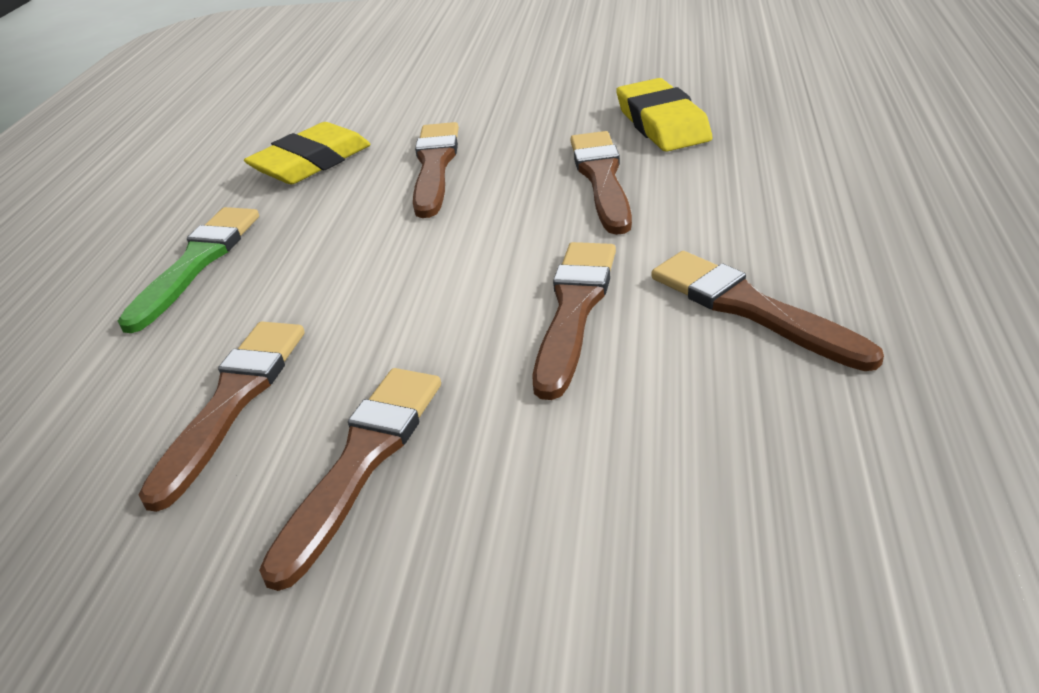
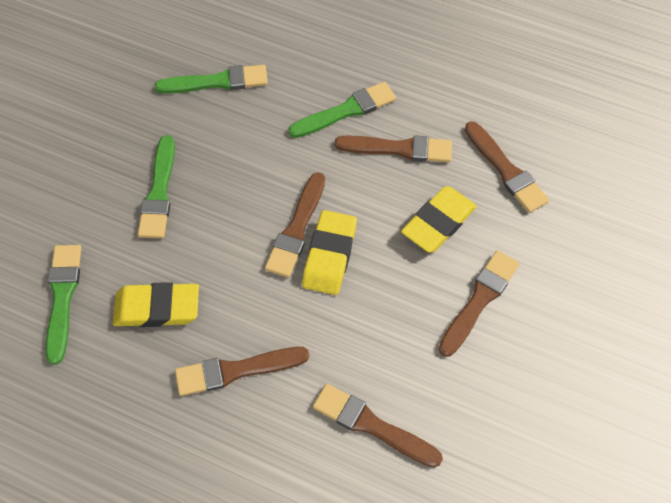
green brush: 1 -> 4
yellow eraser: 2 -> 3

